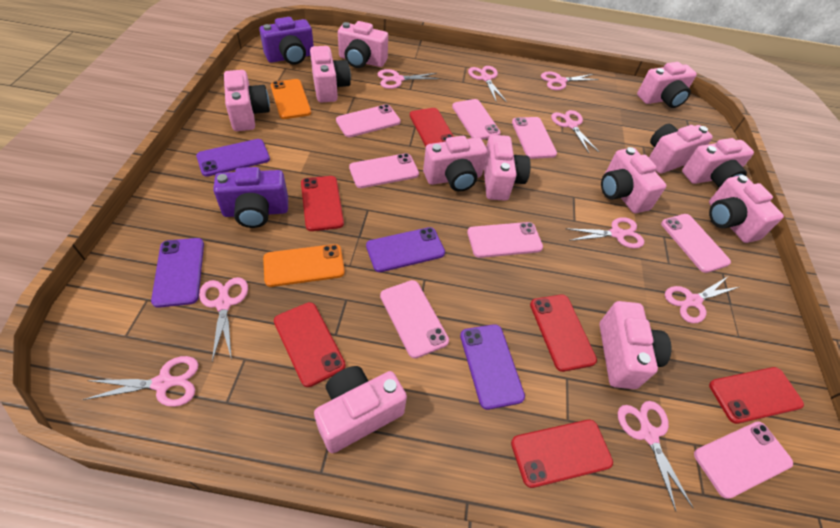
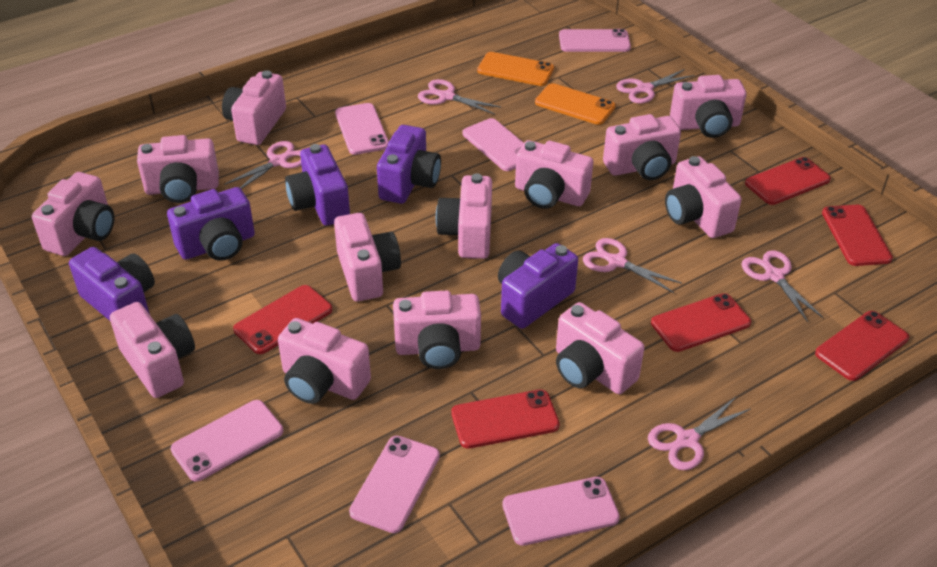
pink camera: 12 -> 13
pink phone: 8 -> 6
pink scissors: 9 -> 6
purple camera: 2 -> 5
purple phone: 4 -> 0

